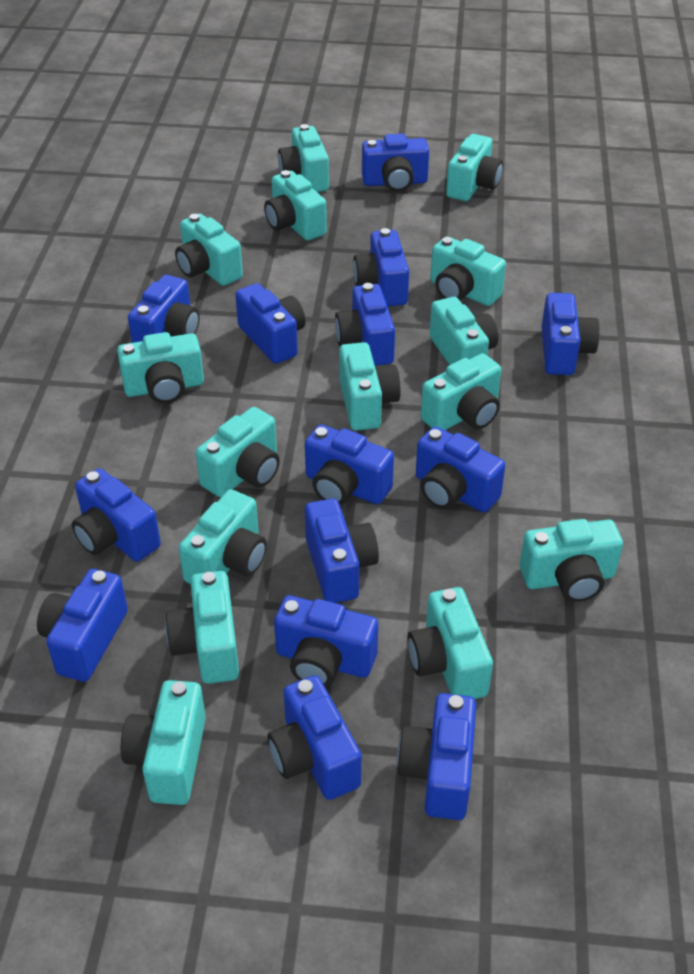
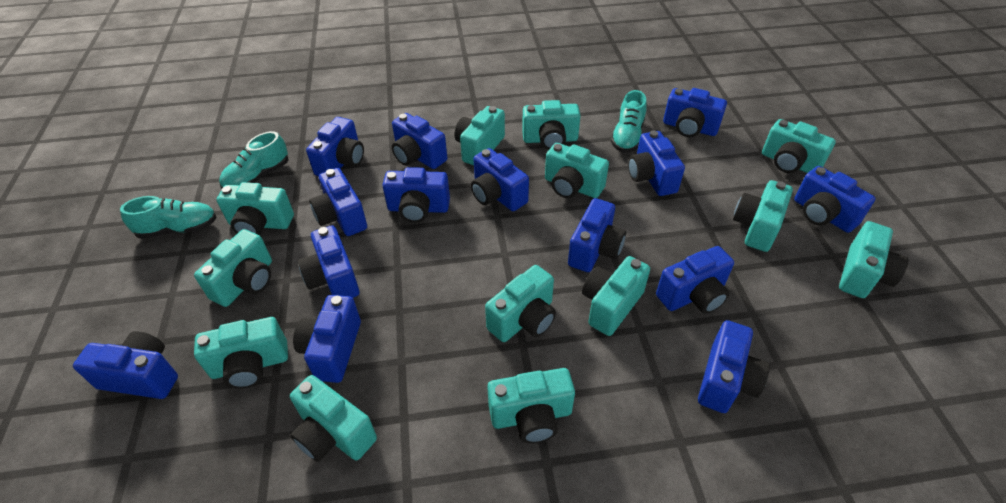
turquoise camera: 15 -> 13
turquoise shoe: 0 -> 3

